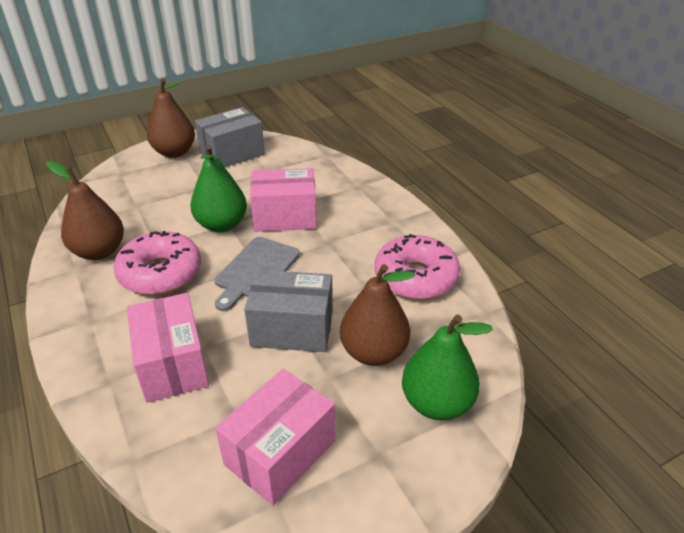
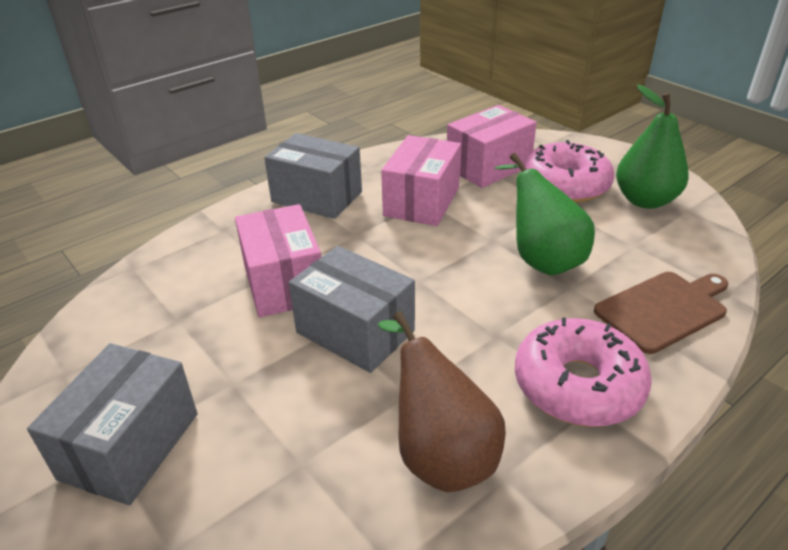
brown cutting board: 0 -> 1
brown pear: 3 -> 1
grey box: 2 -> 3
grey cutting board: 1 -> 0

